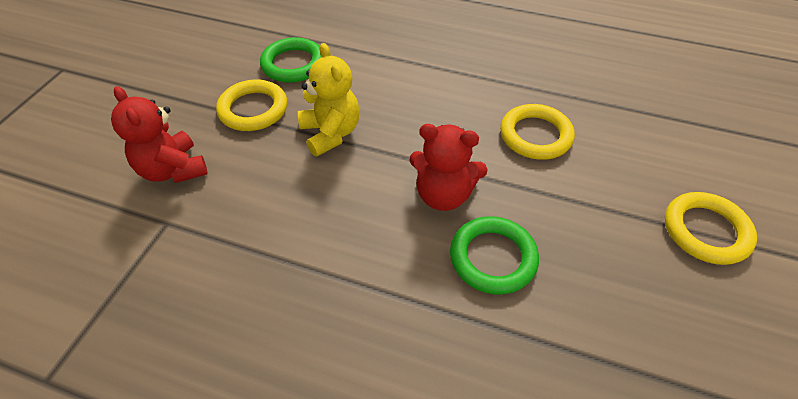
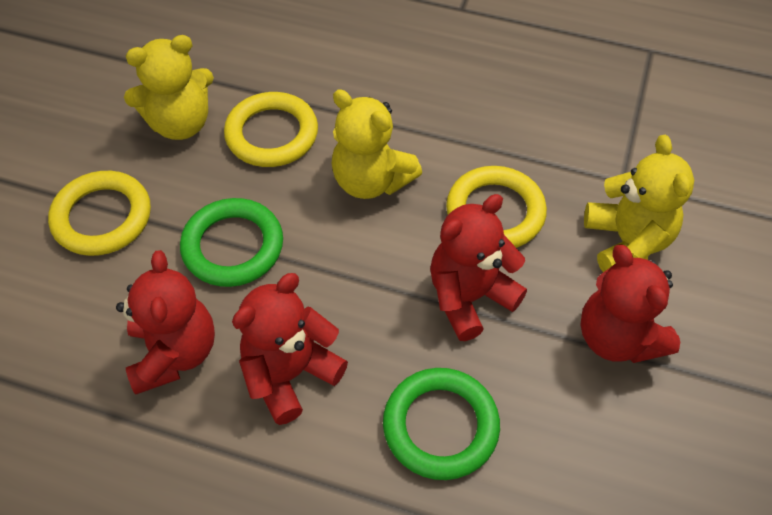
red teddy bear: 2 -> 4
yellow teddy bear: 1 -> 3

